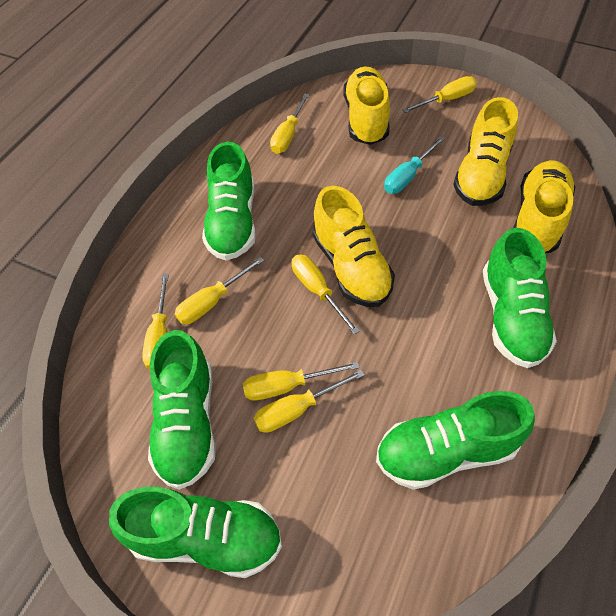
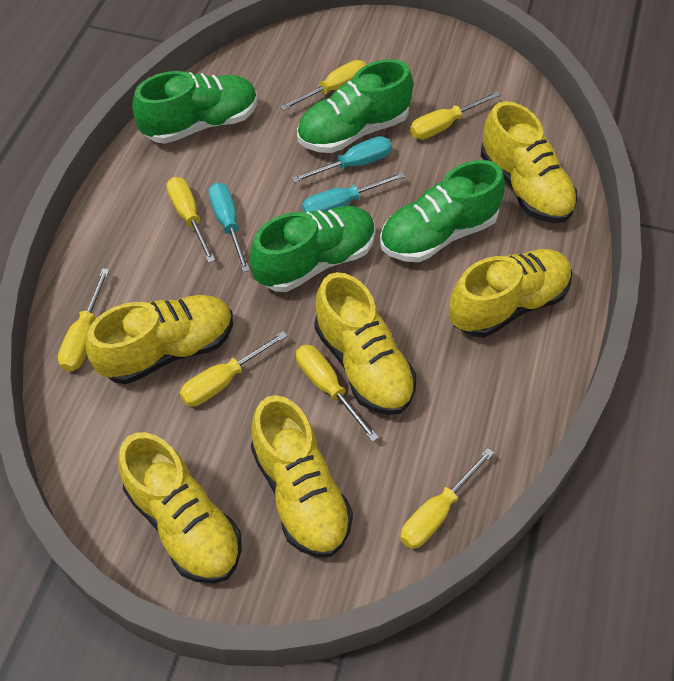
green shoe: 5 -> 4
turquoise screwdriver: 1 -> 3
yellow shoe: 4 -> 6

